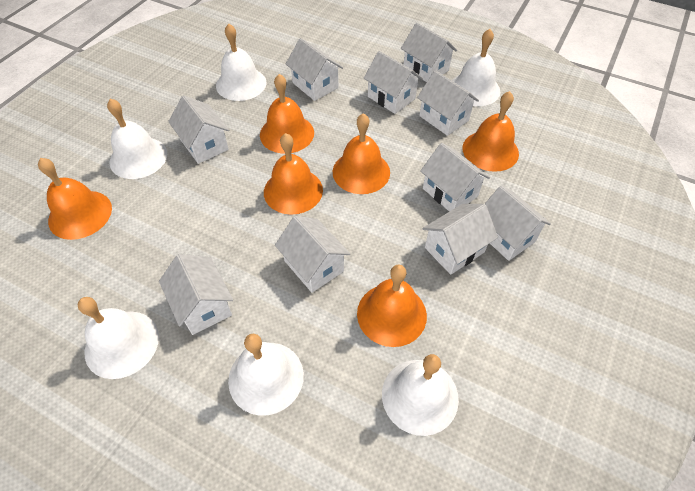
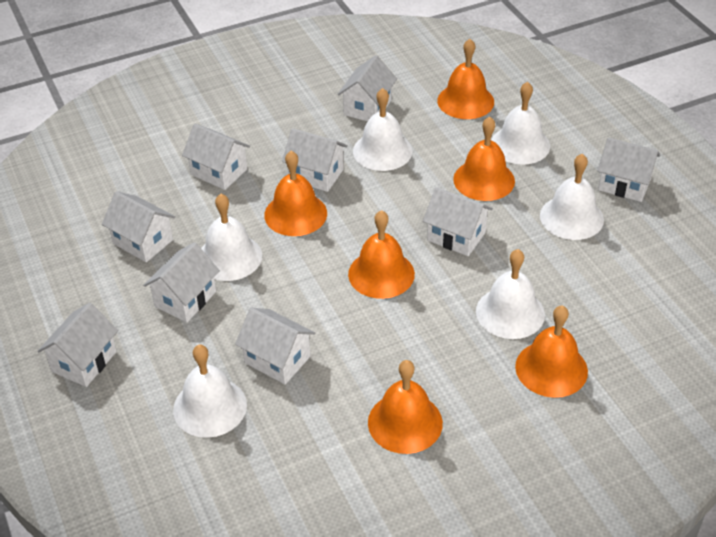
white house: 10 -> 9

